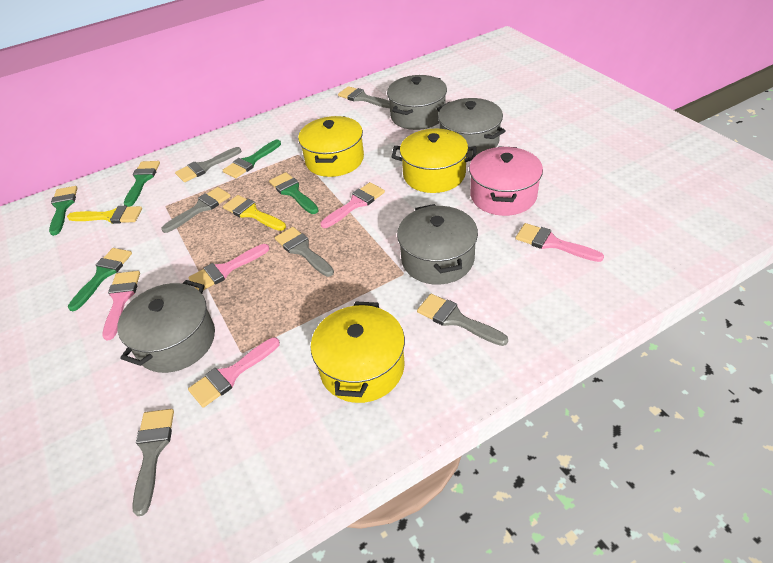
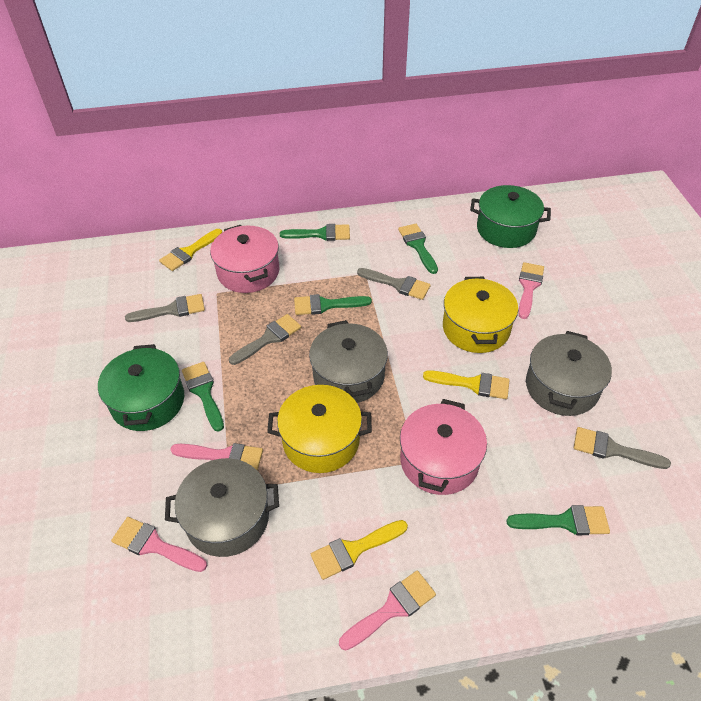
green pot: 0 -> 2
grey brush: 6 -> 4
grey pot: 4 -> 3
pink brush: 5 -> 4
pink pot: 1 -> 2
yellow brush: 2 -> 3
yellow pot: 3 -> 2

